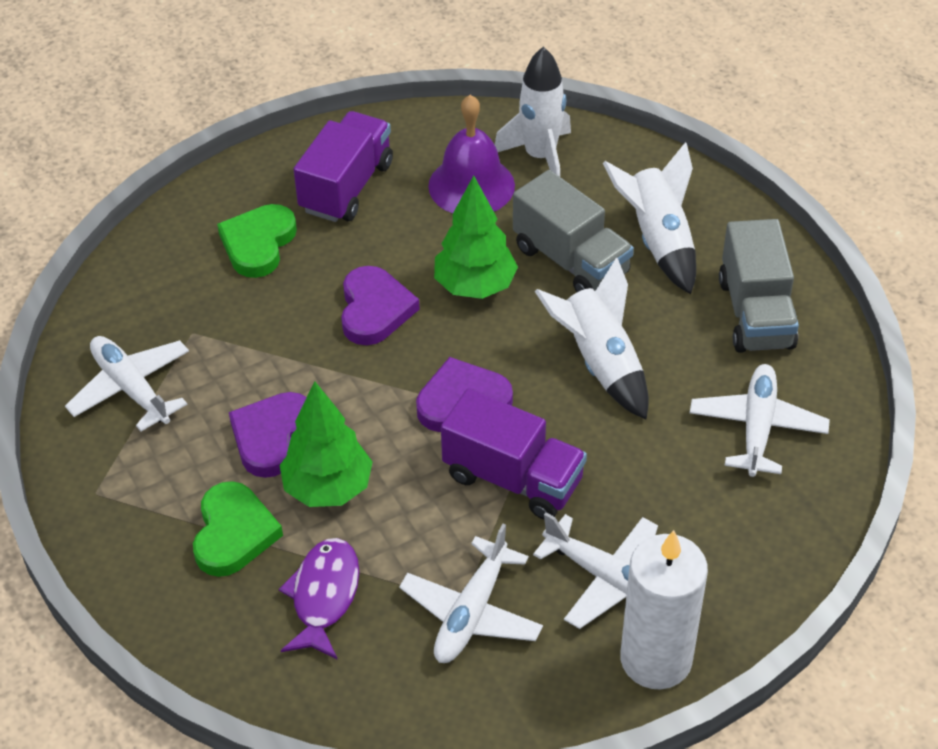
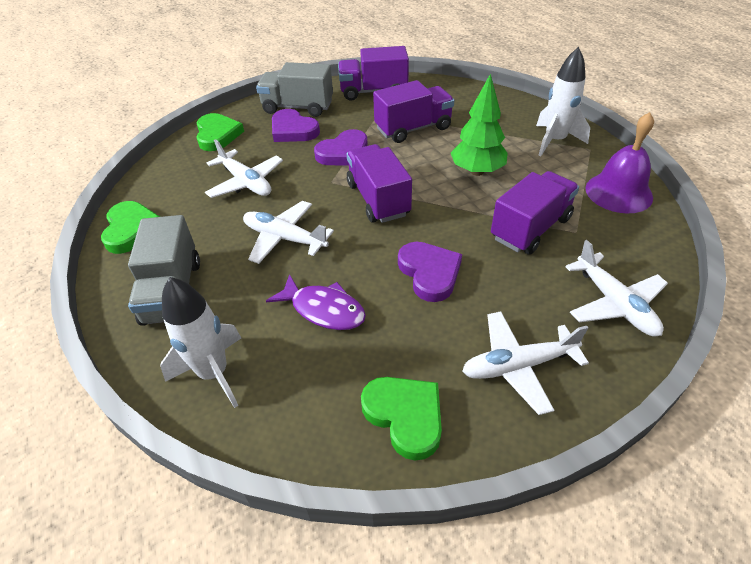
green heart: 2 -> 3
green tree: 2 -> 1
purple truck: 2 -> 4
white candle: 1 -> 0
white rocket: 3 -> 2

